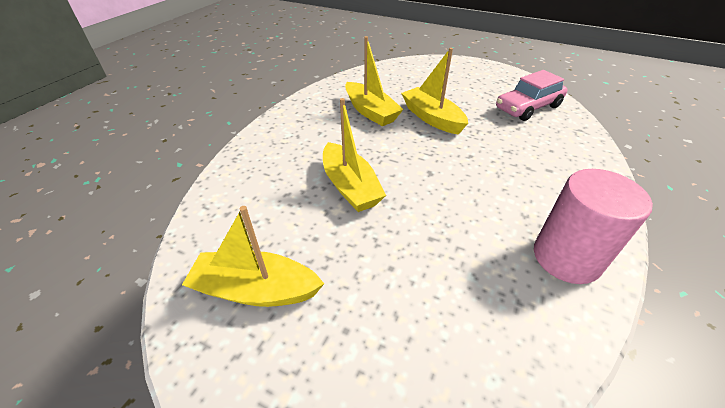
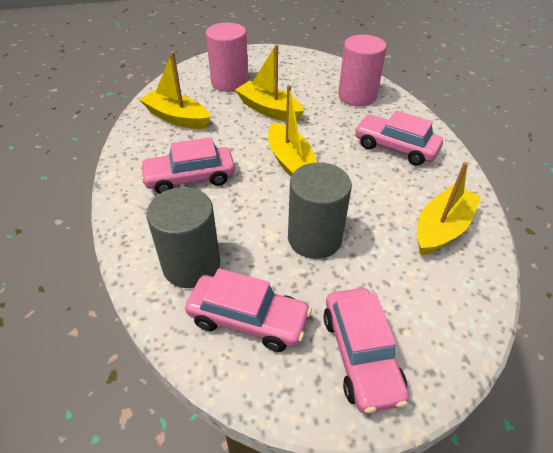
grey cylinder: 0 -> 2
pink car: 1 -> 4
pink cylinder: 1 -> 2

